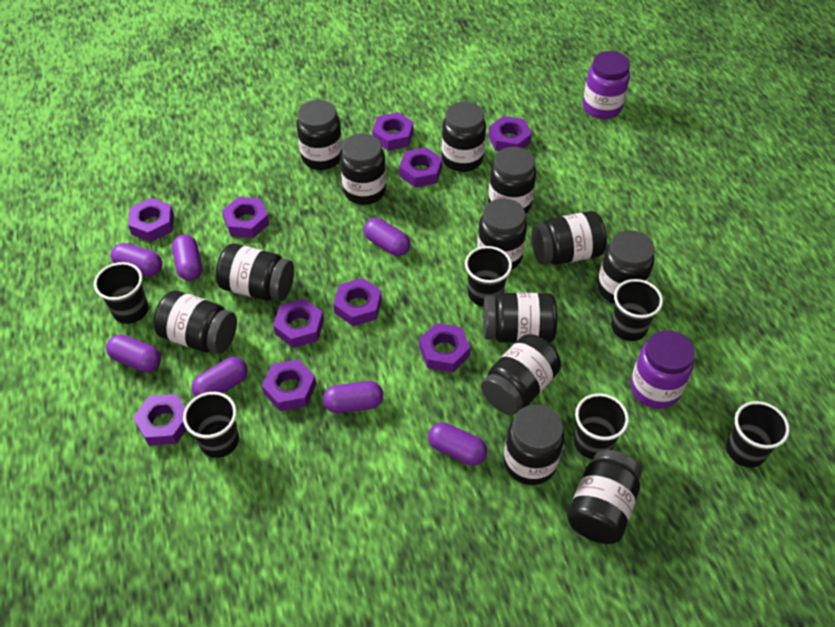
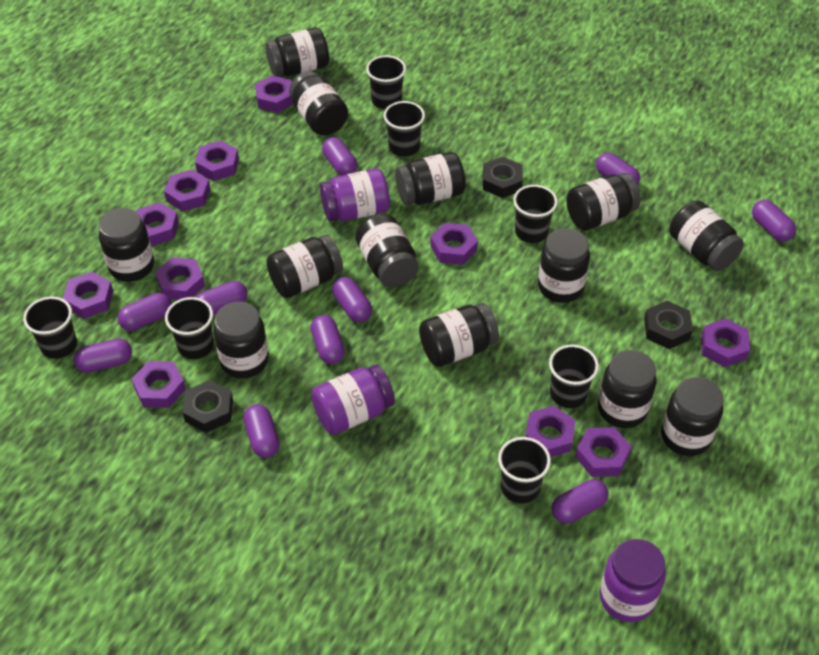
black cup: 6 -> 7
black nut: 0 -> 3
purple capsule: 7 -> 10
purple jar: 2 -> 3
purple nut: 10 -> 11

